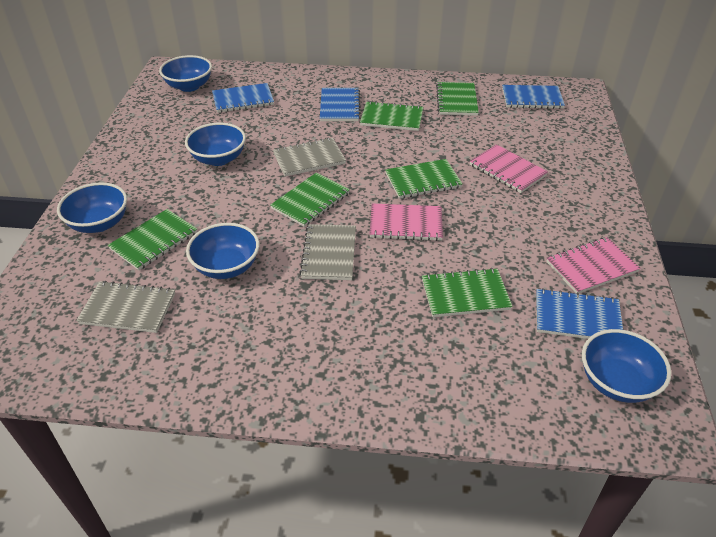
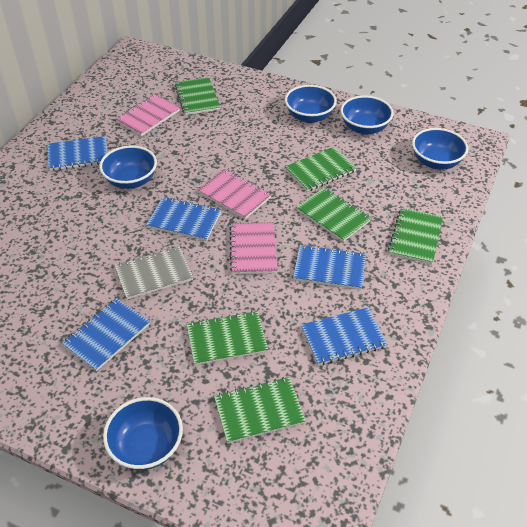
blue notebook: 4 -> 5
grey notebook: 3 -> 1

